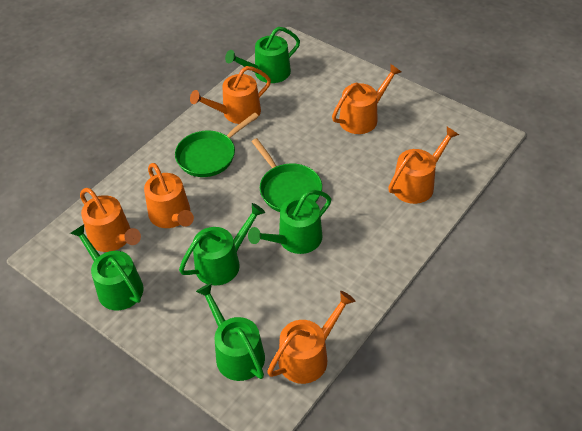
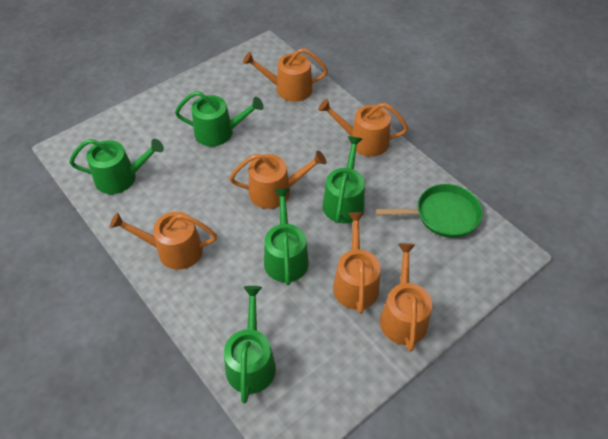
green pan: 2 -> 1

